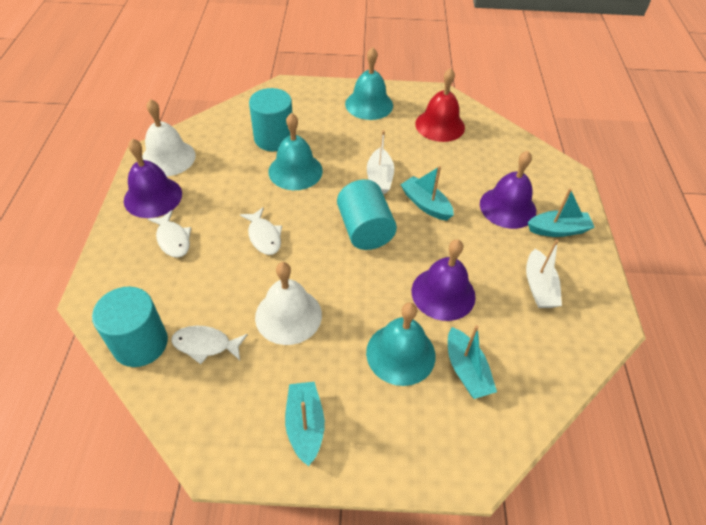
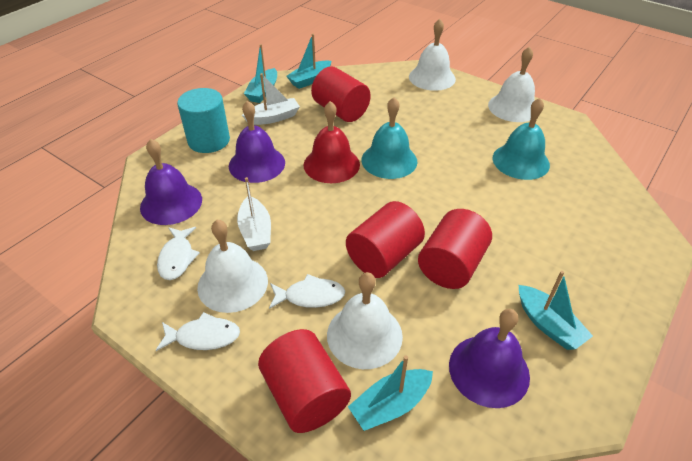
red cylinder: 0 -> 4
turquoise bell: 3 -> 2
turquoise cylinder: 3 -> 1
white bell: 2 -> 4

